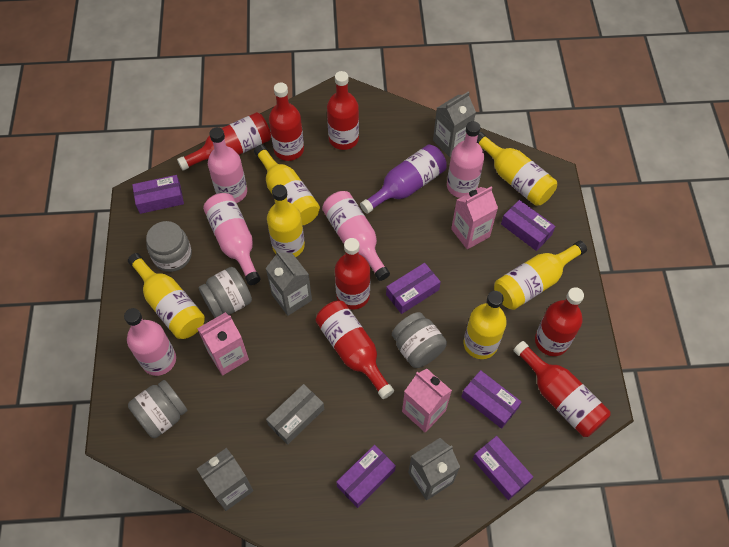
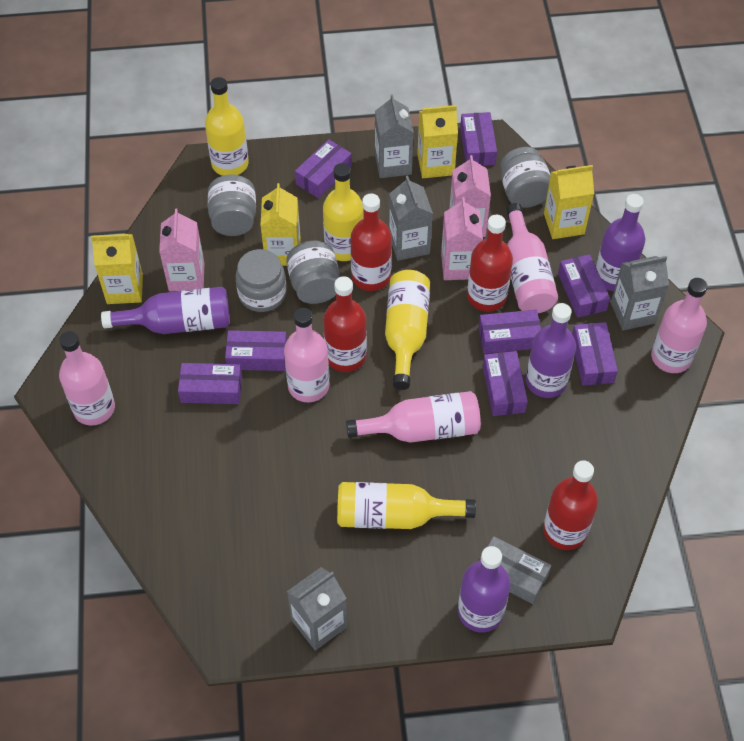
purple bottle: 1 -> 4
purple box: 6 -> 8
red bottle: 7 -> 4
yellow bottle: 6 -> 4
yellow carton: 0 -> 4

